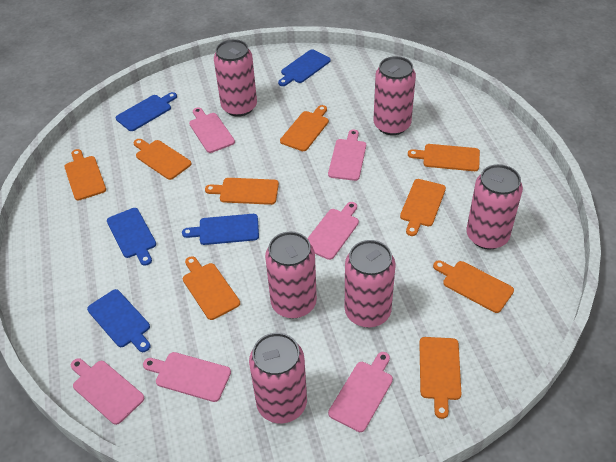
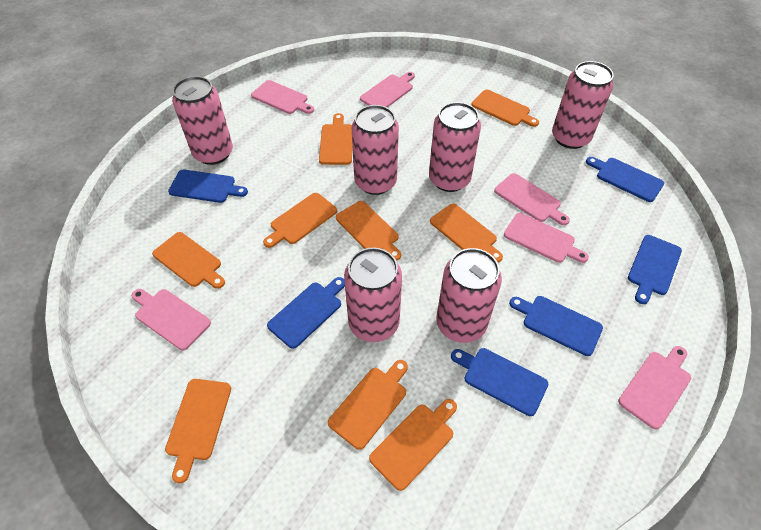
blue cutting board: 5 -> 6

